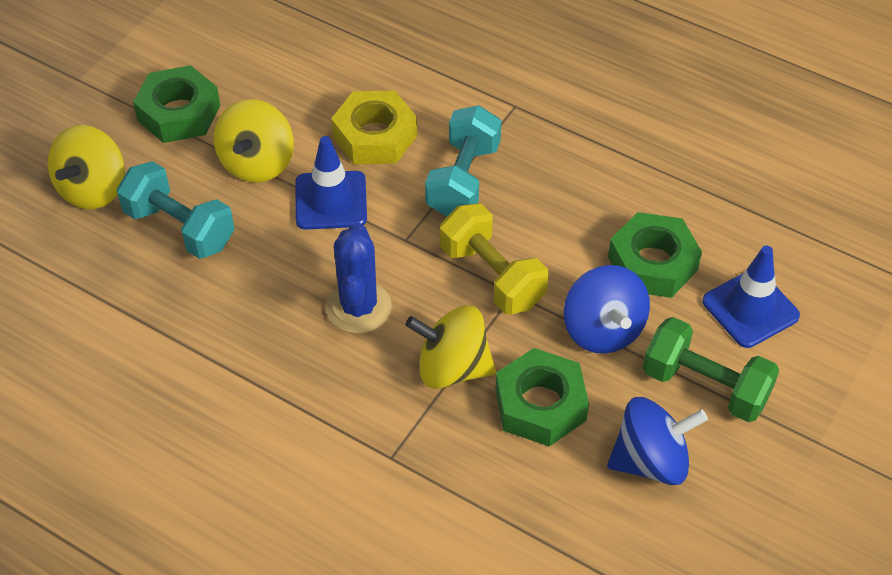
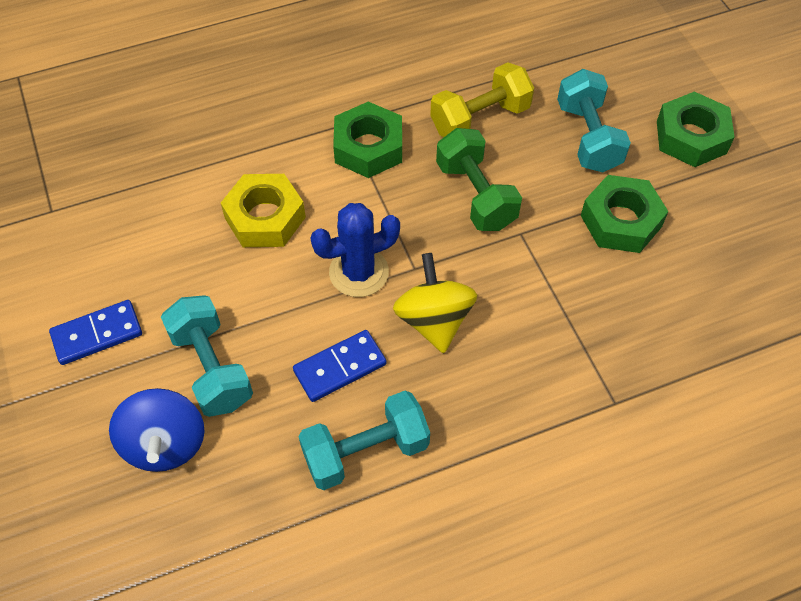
blue domino: 0 -> 2
blue spinning top: 2 -> 1
blue traffic cone: 2 -> 0
turquoise dumbbell: 2 -> 3
yellow spinning top: 3 -> 1

